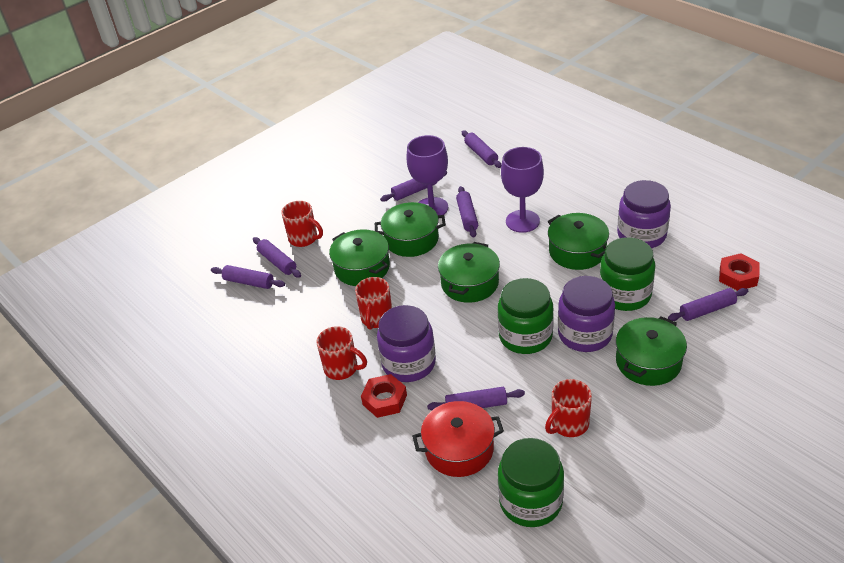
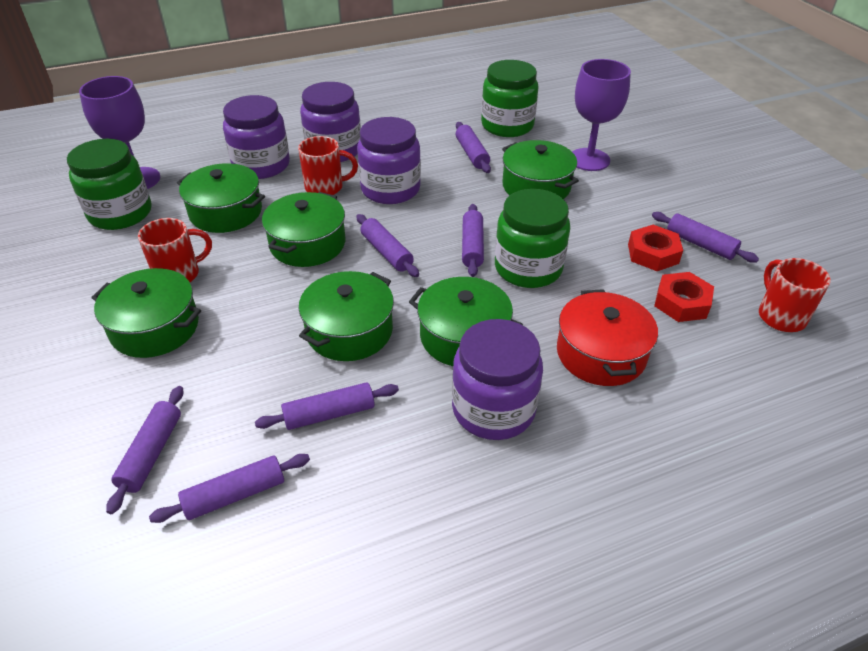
green pot: 5 -> 6
purple jar: 3 -> 4
red mug: 4 -> 3

